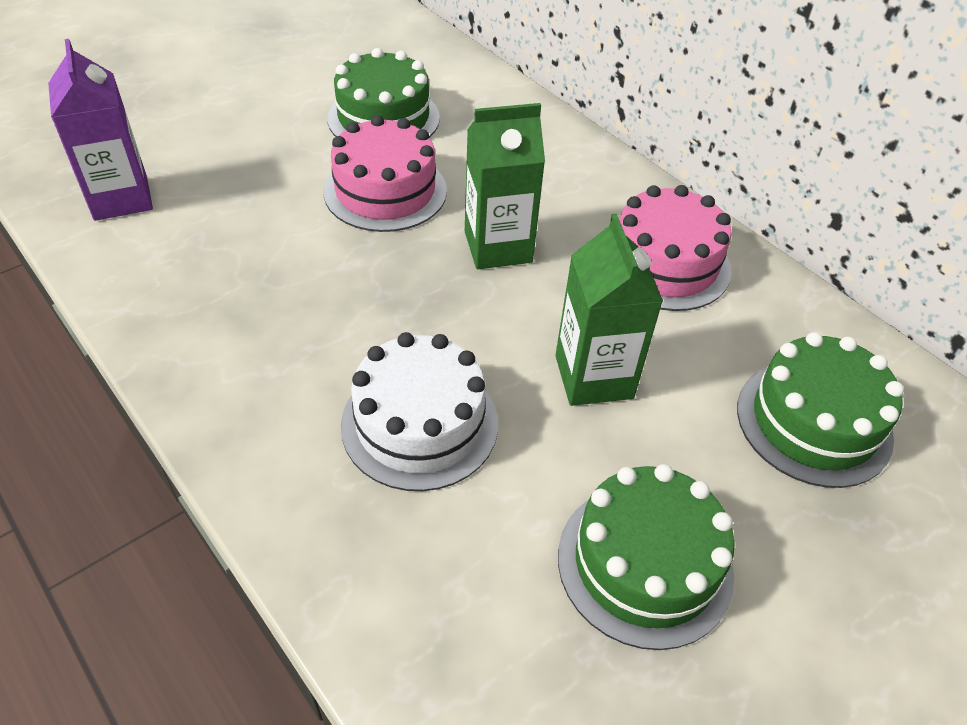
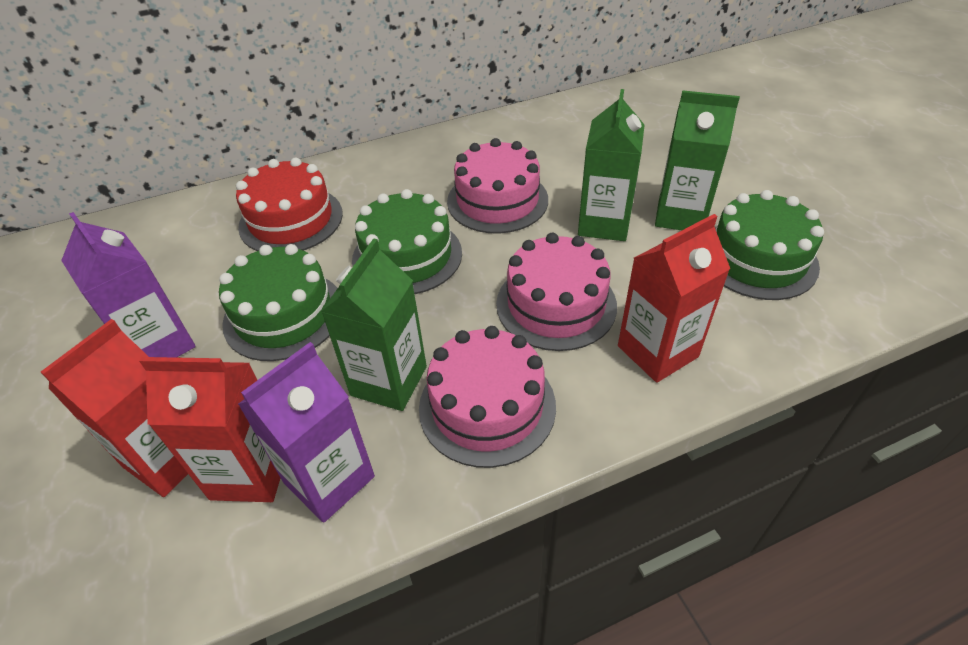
green carton: 2 -> 3
pink cake: 2 -> 3
purple carton: 1 -> 2
red cake: 0 -> 1
red carton: 0 -> 3
white cake: 1 -> 0

